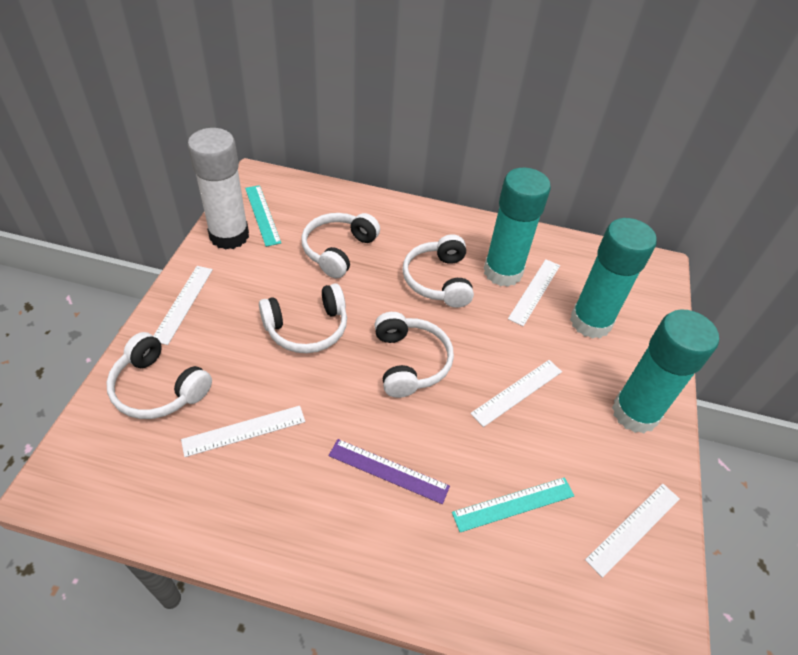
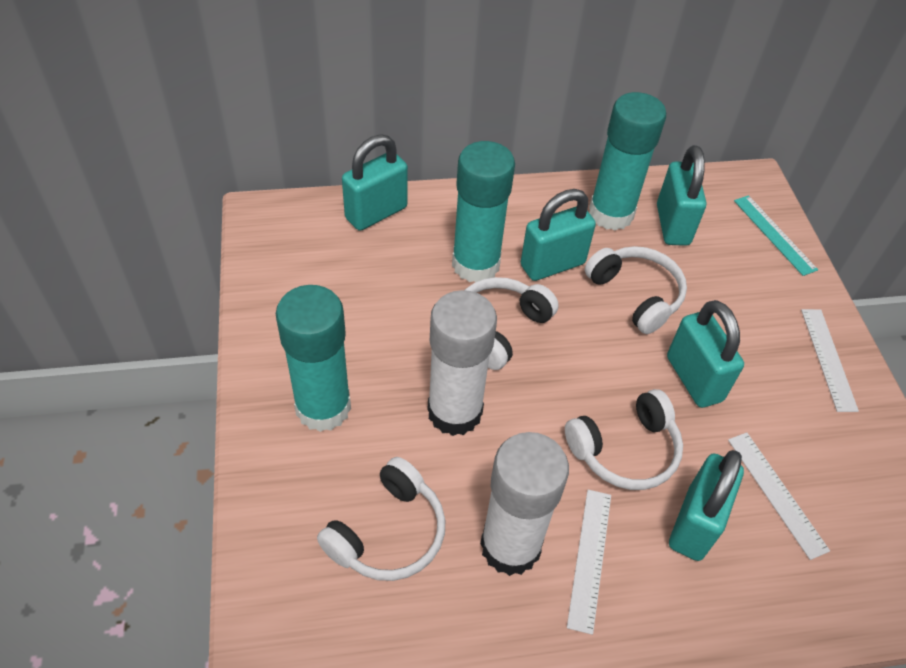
purple ruler: 1 -> 0
turquoise padlock: 0 -> 5
turquoise ruler: 2 -> 1
white glue stick: 1 -> 2
white headphones: 5 -> 4
white ruler: 5 -> 3

